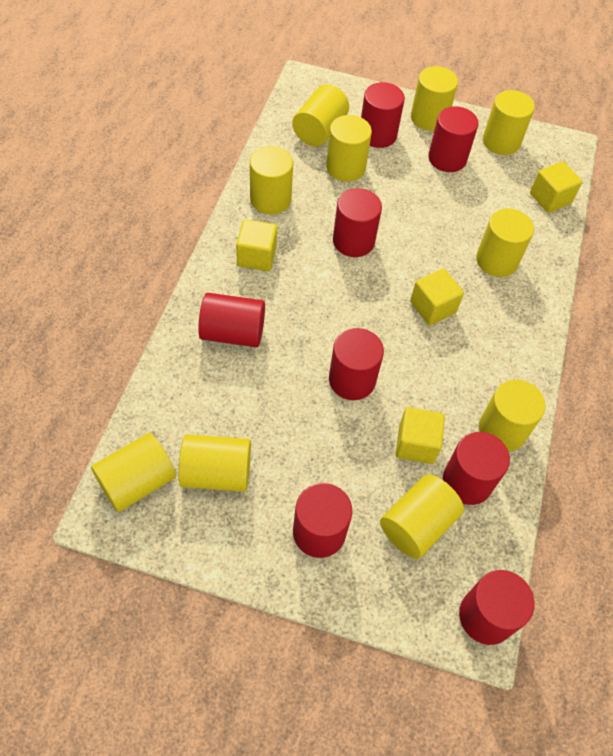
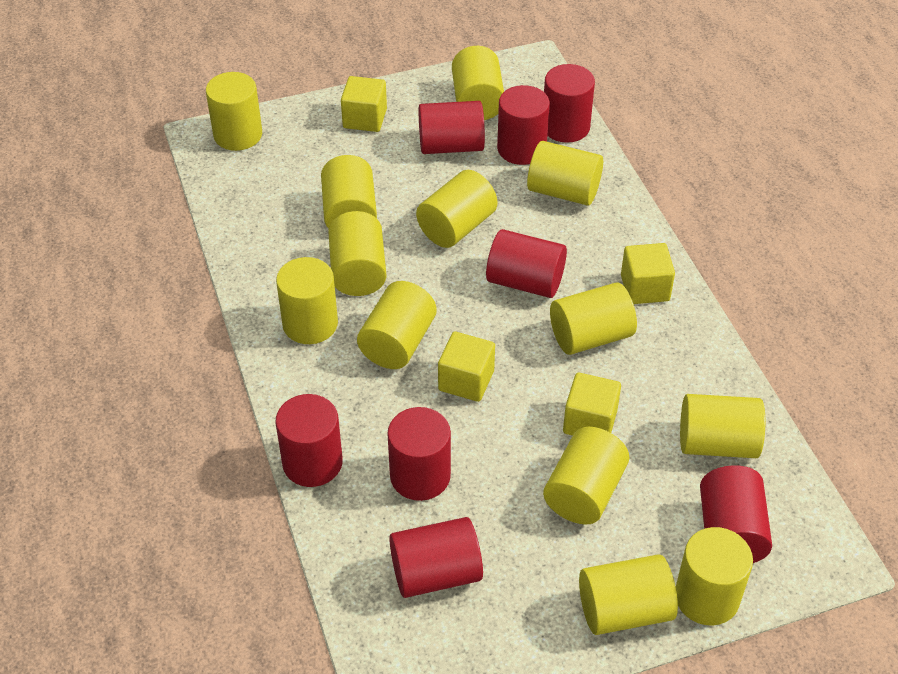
yellow cylinder: 10 -> 13

